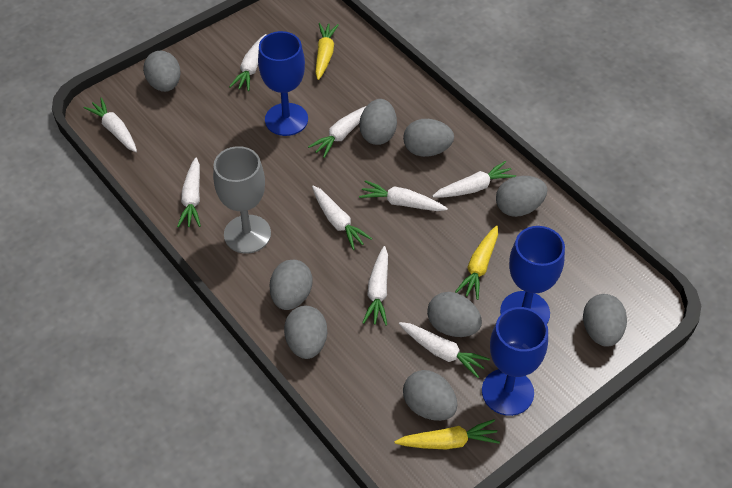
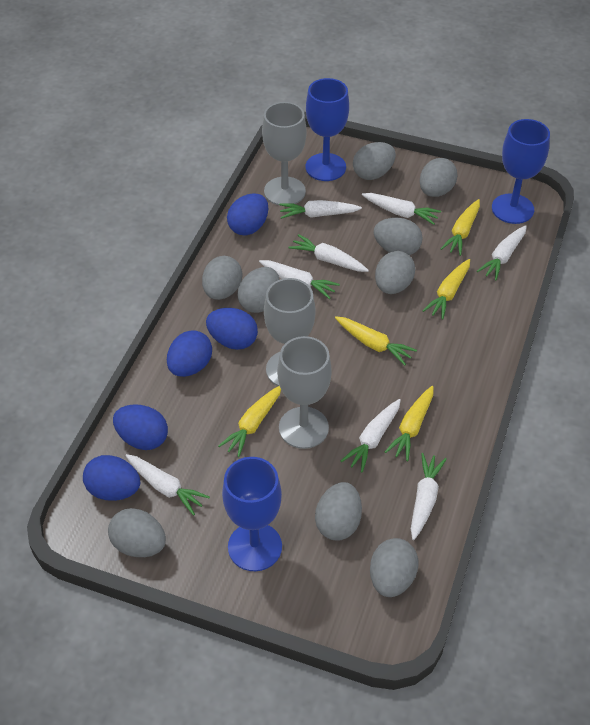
blue egg: 0 -> 5
grey goblet: 1 -> 3
white carrot: 9 -> 8
yellow carrot: 3 -> 5

